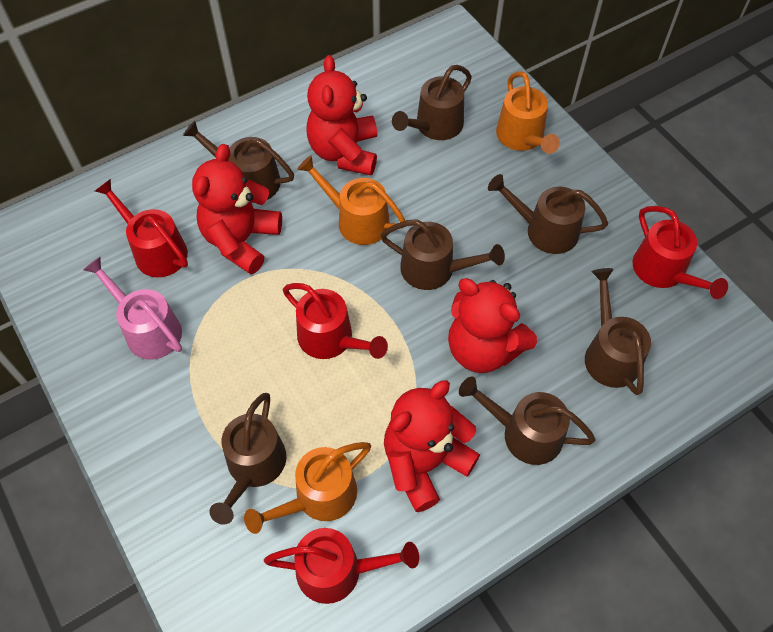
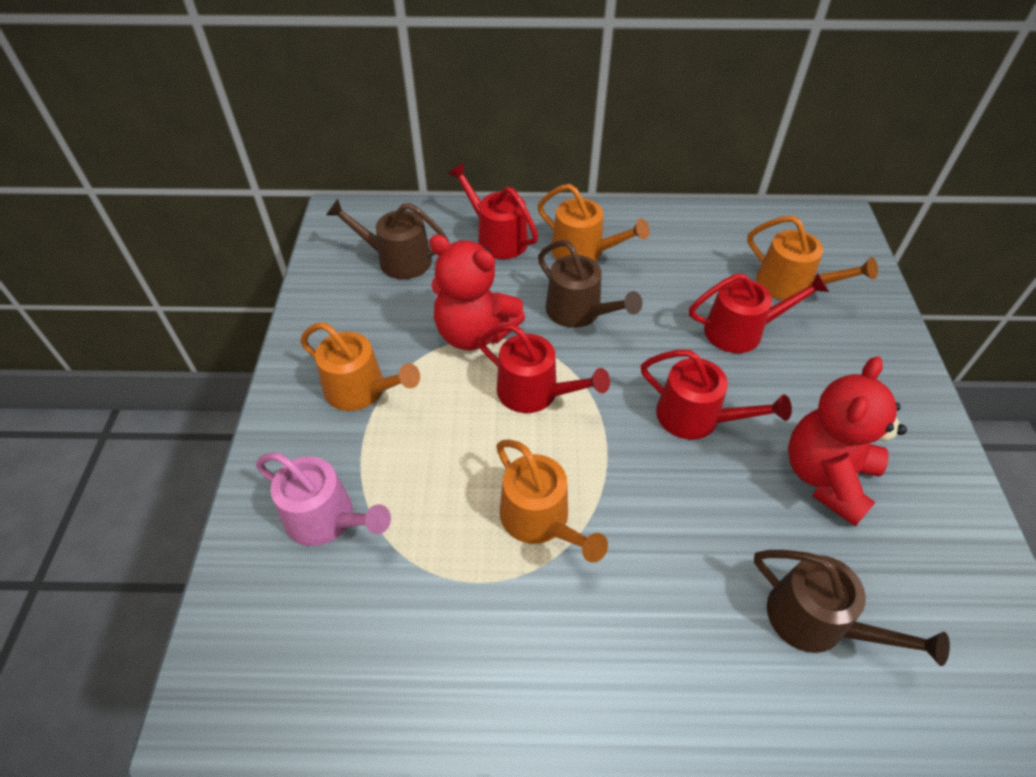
brown watering can: 7 -> 3
orange watering can: 3 -> 4
red teddy bear: 4 -> 2

